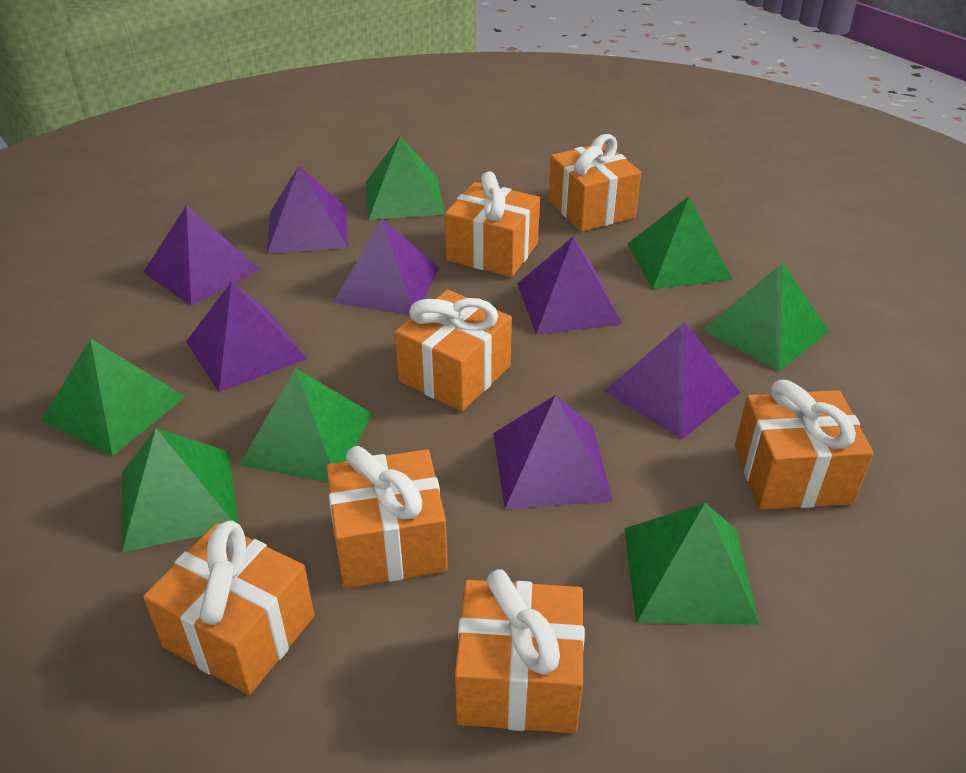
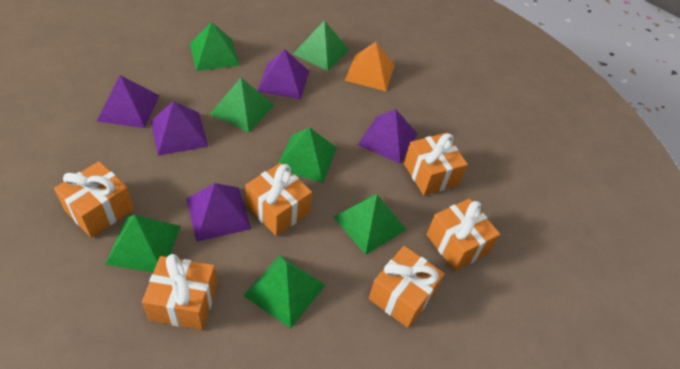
orange gift: 7 -> 6
orange pyramid: 0 -> 1
purple pyramid: 7 -> 5

